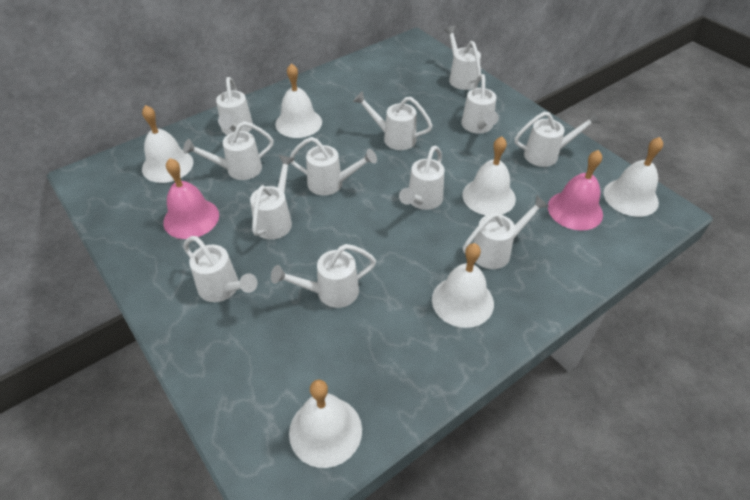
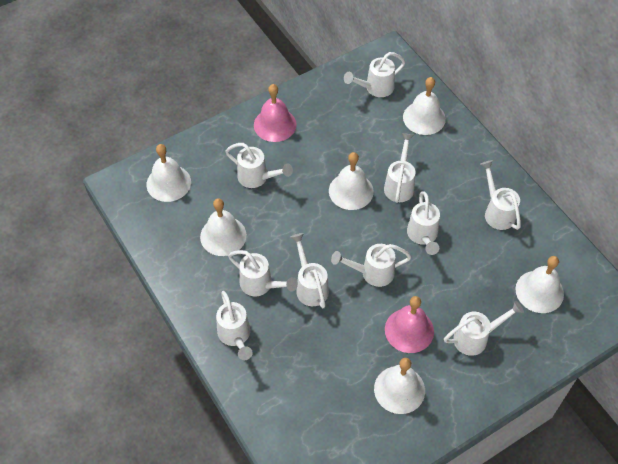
white watering can: 12 -> 10

